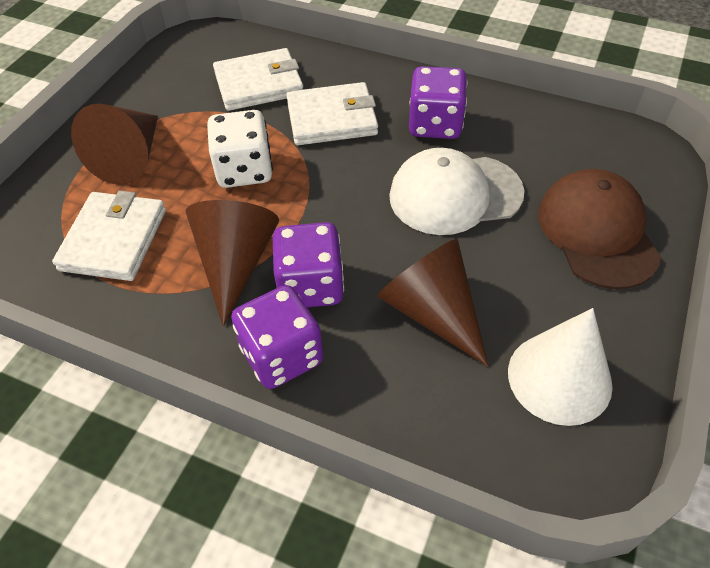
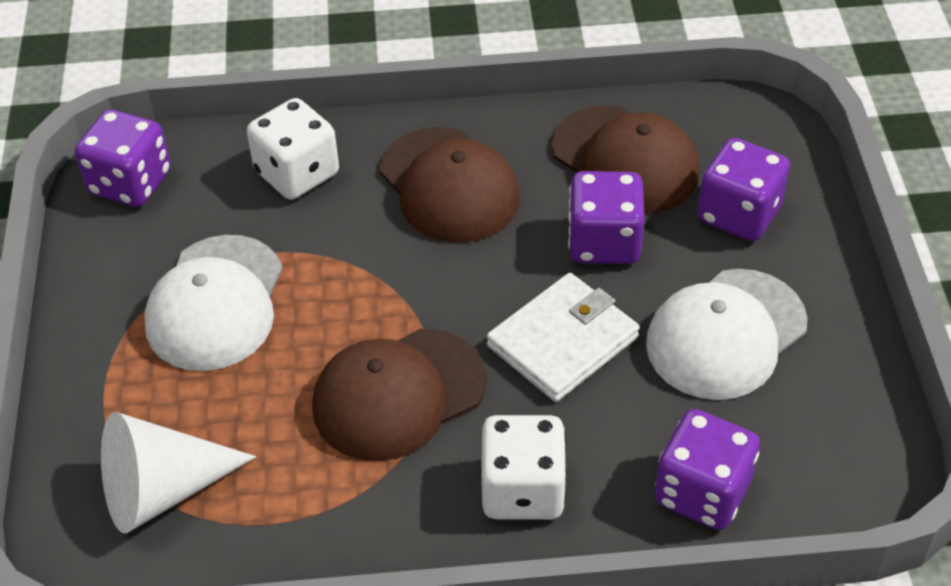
brown cap: 1 -> 3
brown cone: 3 -> 0
purple dice: 3 -> 4
white cap: 1 -> 2
white dice: 1 -> 2
white wallet: 3 -> 1

